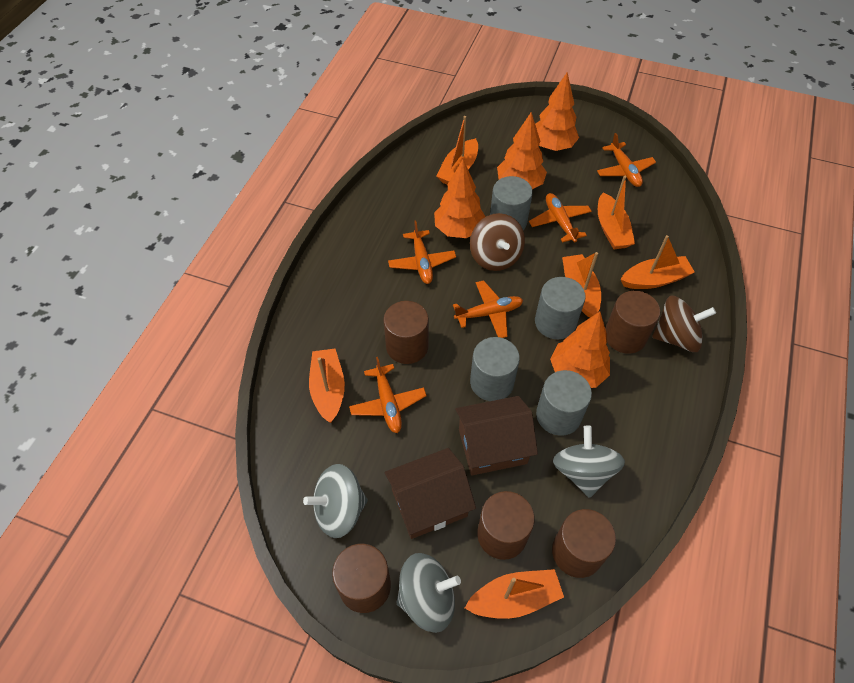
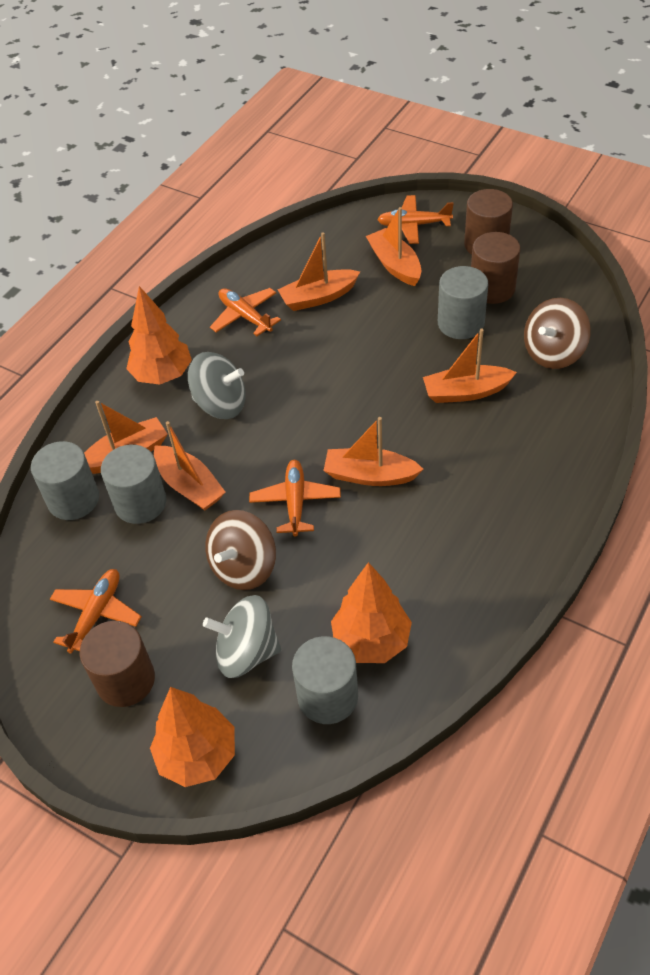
brown cylinder: 5 -> 3
brown house: 2 -> 0
grey spinning top: 3 -> 2
orange plane: 5 -> 4
orange tree: 4 -> 3

